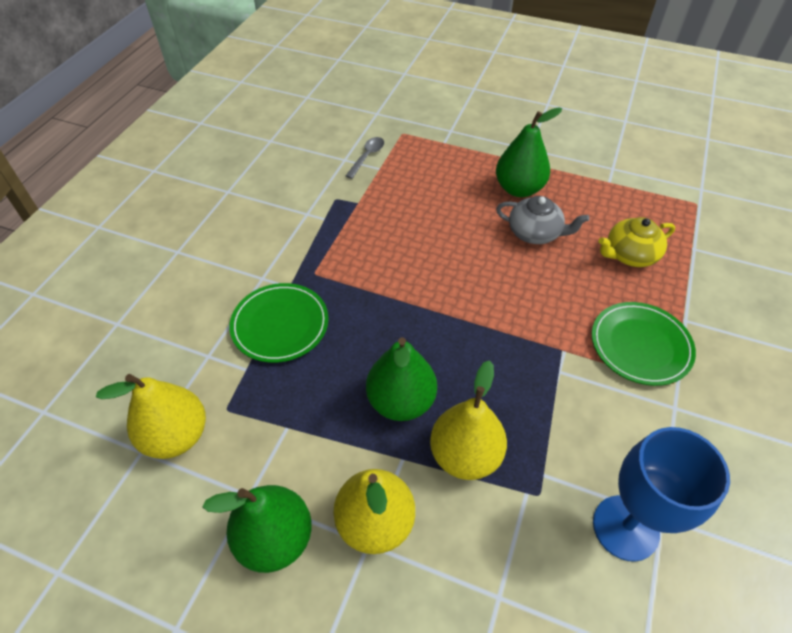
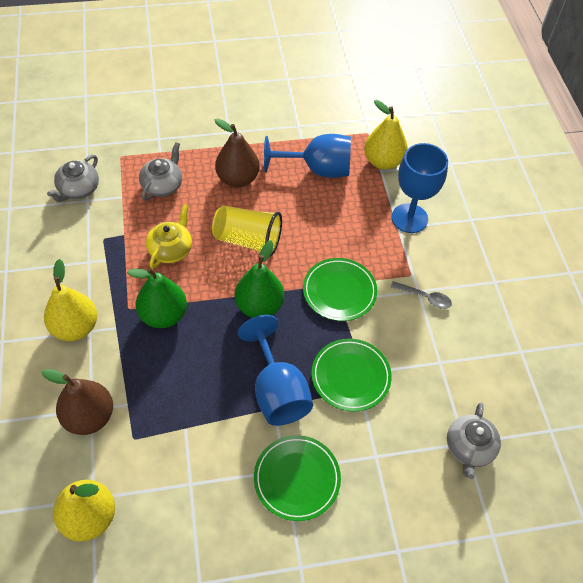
blue goblet: 1 -> 3
brown pear: 0 -> 2
green pear: 3 -> 2
green plate: 2 -> 3
grey teapot: 1 -> 3
yellow cup: 0 -> 1

